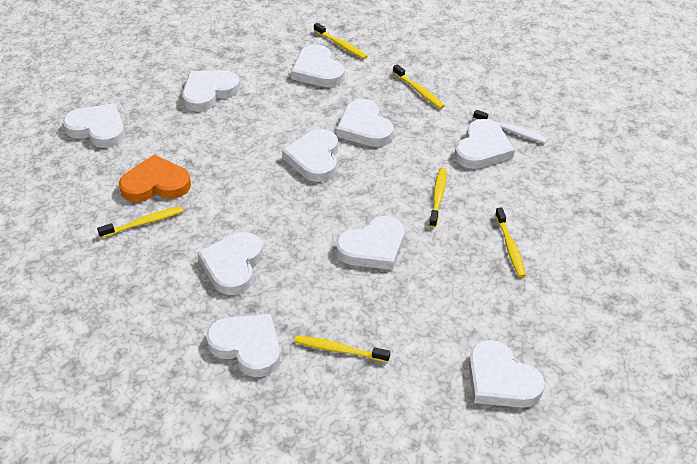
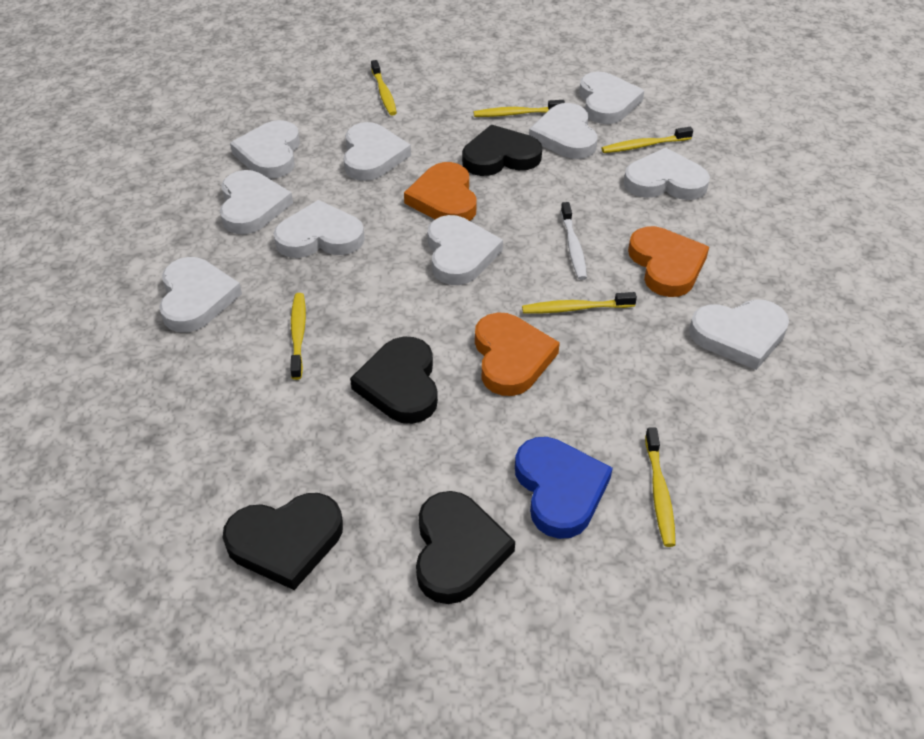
black heart: 0 -> 4
blue heart: 0 -> 1
orange heart: 1 -> 3

